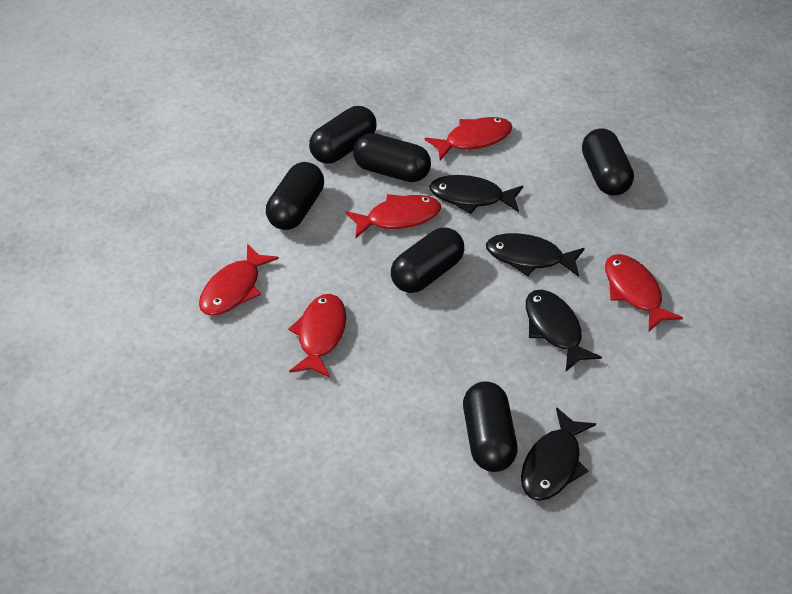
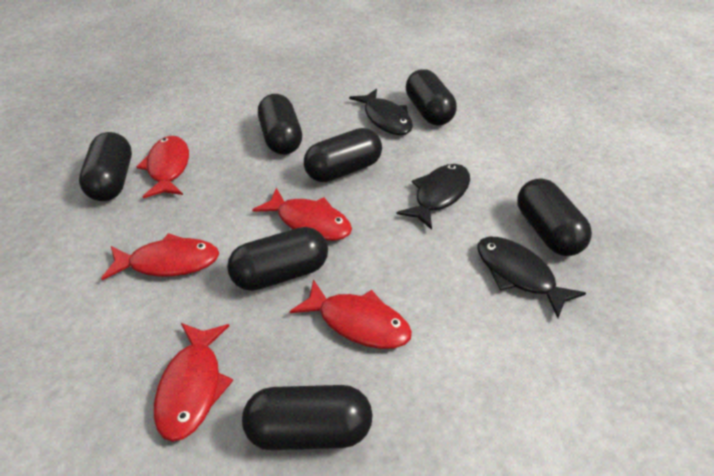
black capsule: 6 -> 7
black fish: 4 -> 3

